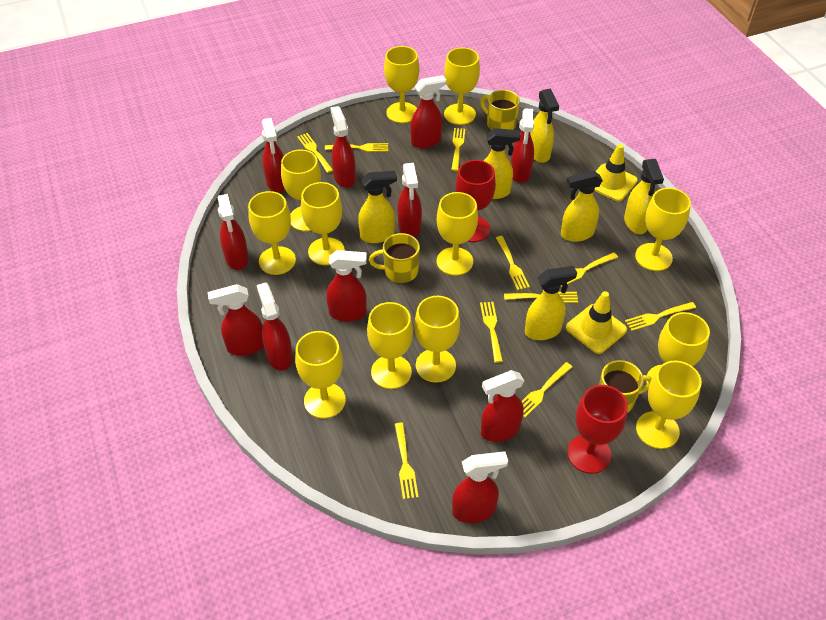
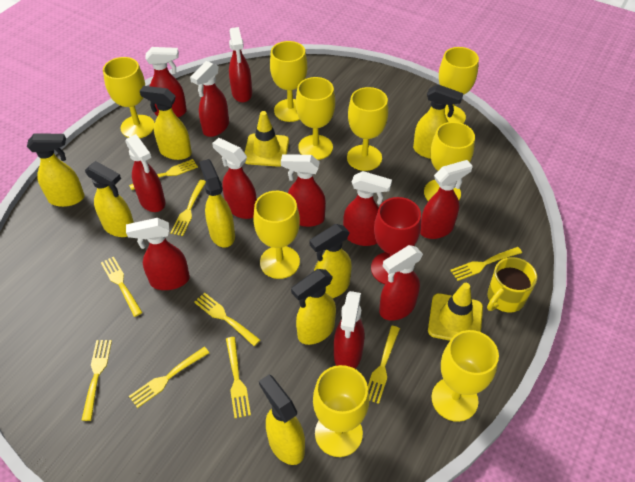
red goblet: 2 -> 1
yellow fork: 10 -> 9
yellow goblet: 12 -> 9
yellow mug: 3 -> 1
yellow spray bottle: 6 -> 8

